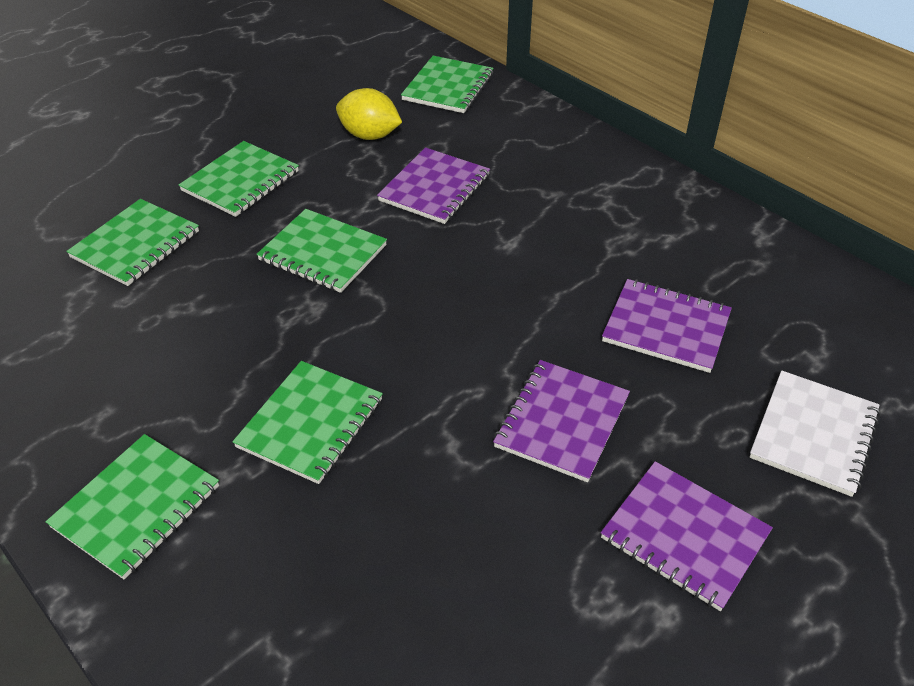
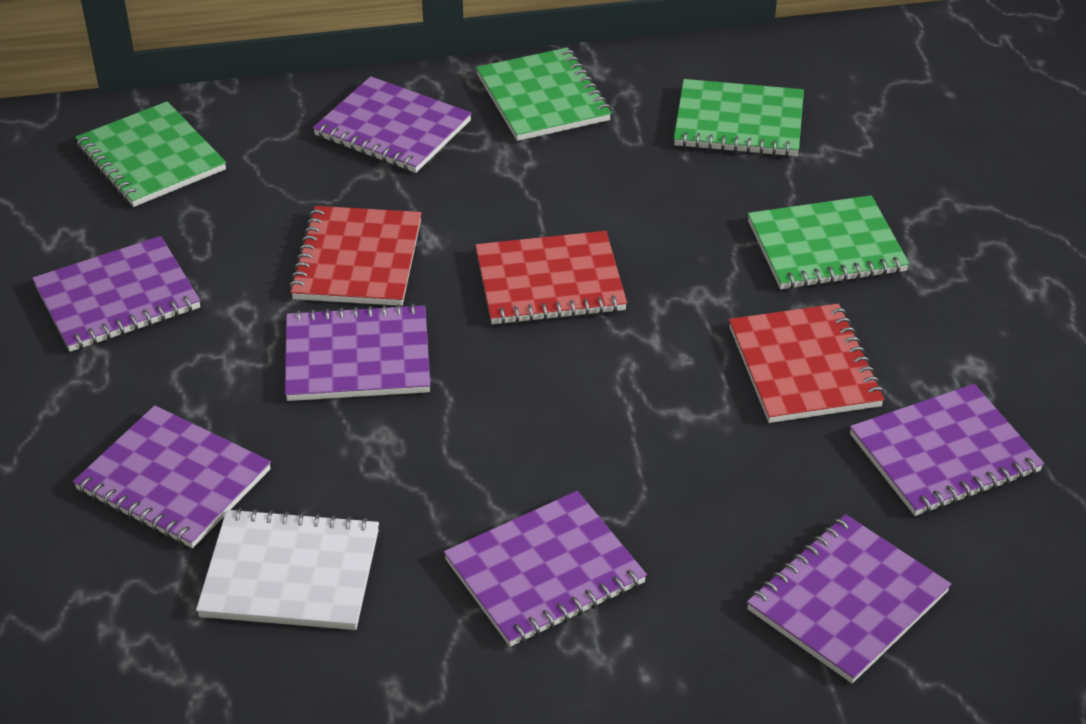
green notebook: 6 -> 4
purple notebook: 4 -> 7
red notebook: 0 -> 3
yellow lemon: 1 -> 0

